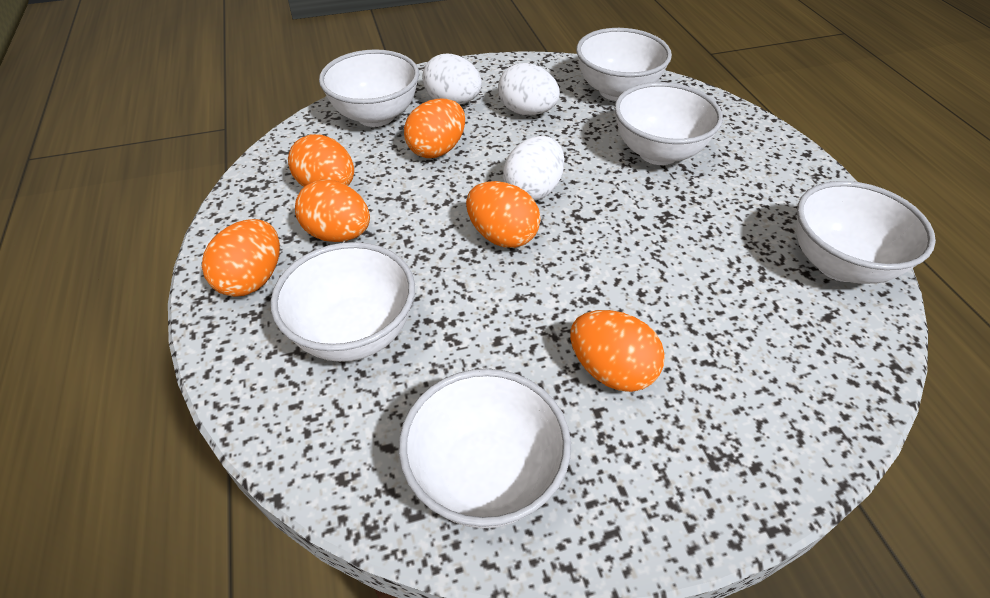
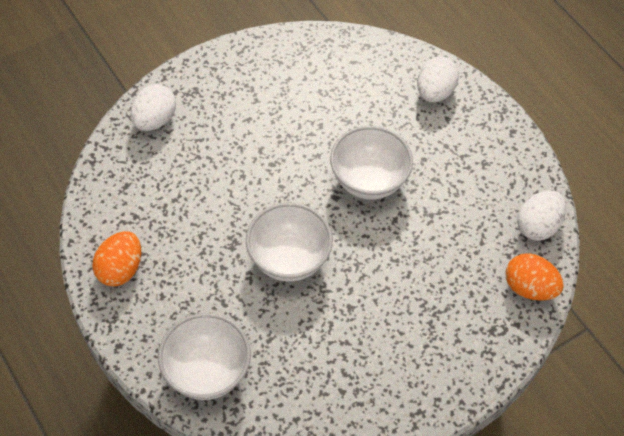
orange egg: 6 -> 2
white bowl: 6 -> 3

